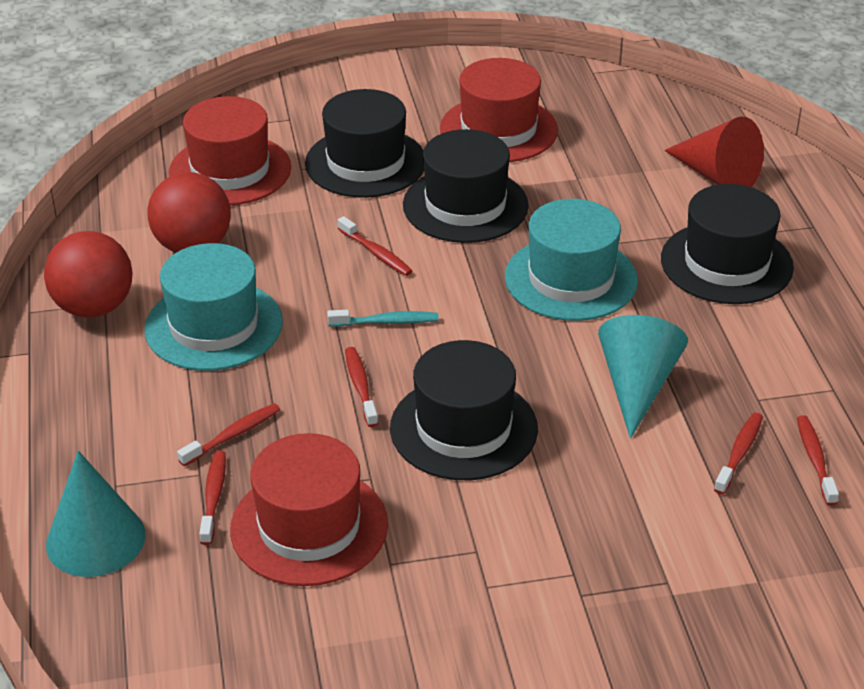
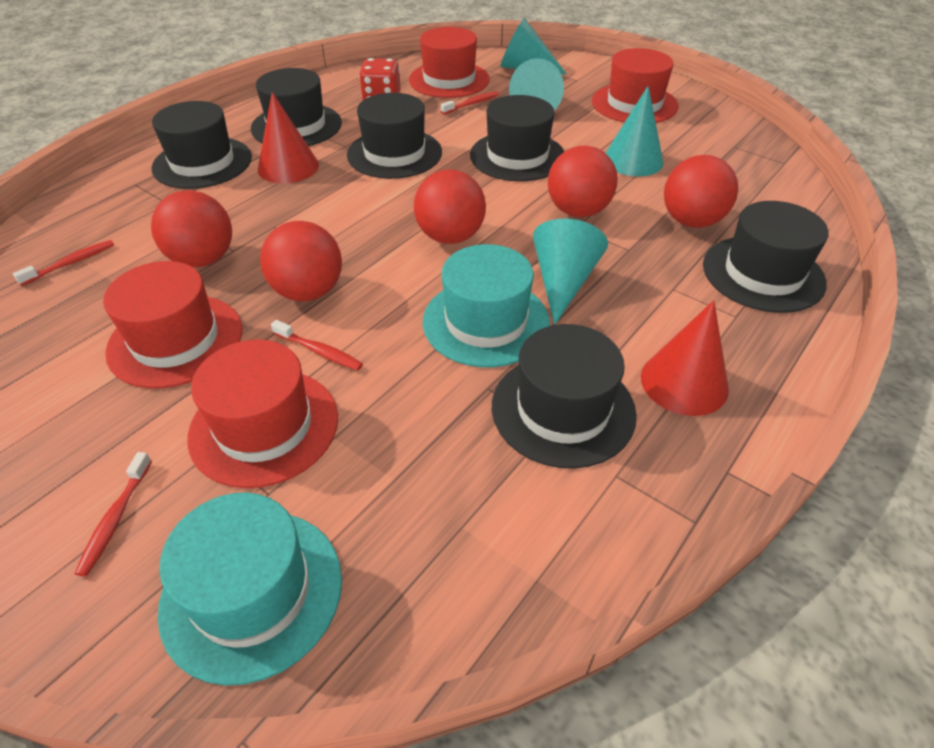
black hat: 4 -> 6
red ball: 2 -> 5
red cone: 1 -> 2
red dice: 0 -> 1
red hat: 3 -> 4
red toothbrush: 6 -> 4
turquoise cone: 2 -> 4
turquoise toothbrush: 1 -> 0

